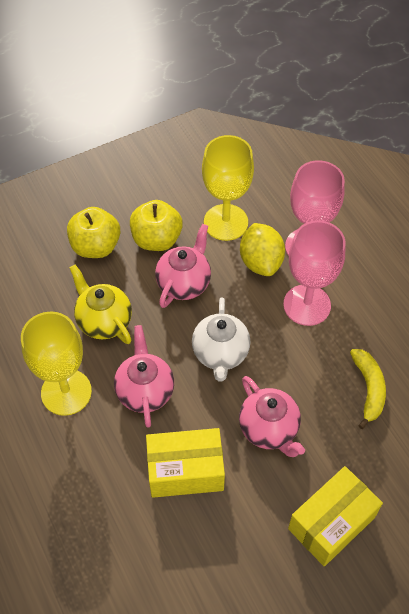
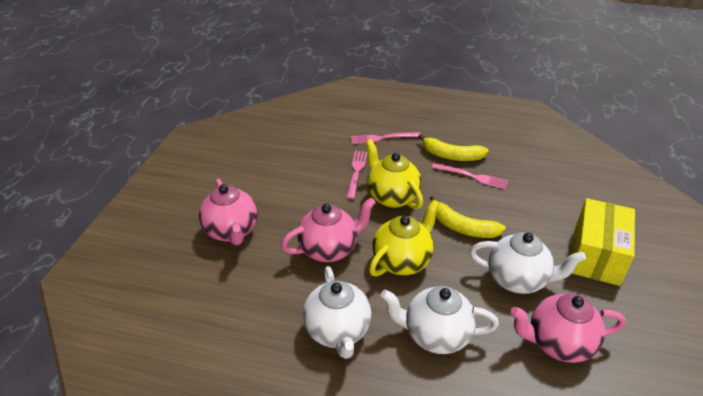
pink fork: 0 -> 3
pink goblet: 2 -> 0
white teapot: 1 -> 3
yellow apple: 2 -> 0
yellow banana: 1 -> 2
yellow box: 2 -> 1
yellow goblet: 2 -> 0
yellow lemon: 1 -> 0
yellow teapot: 1 -> 2

